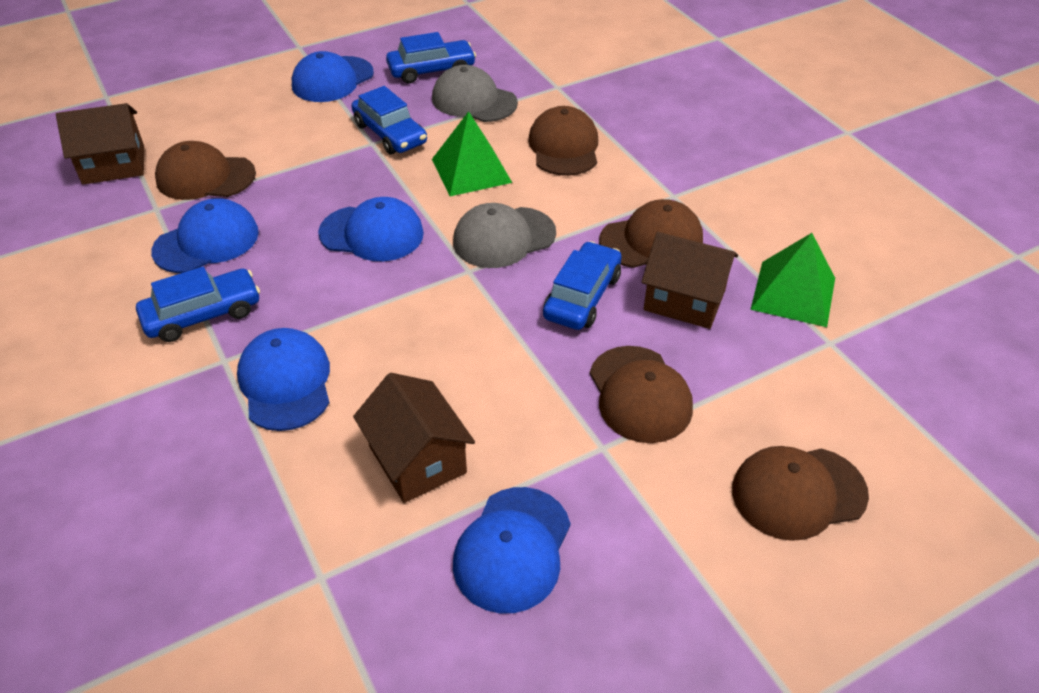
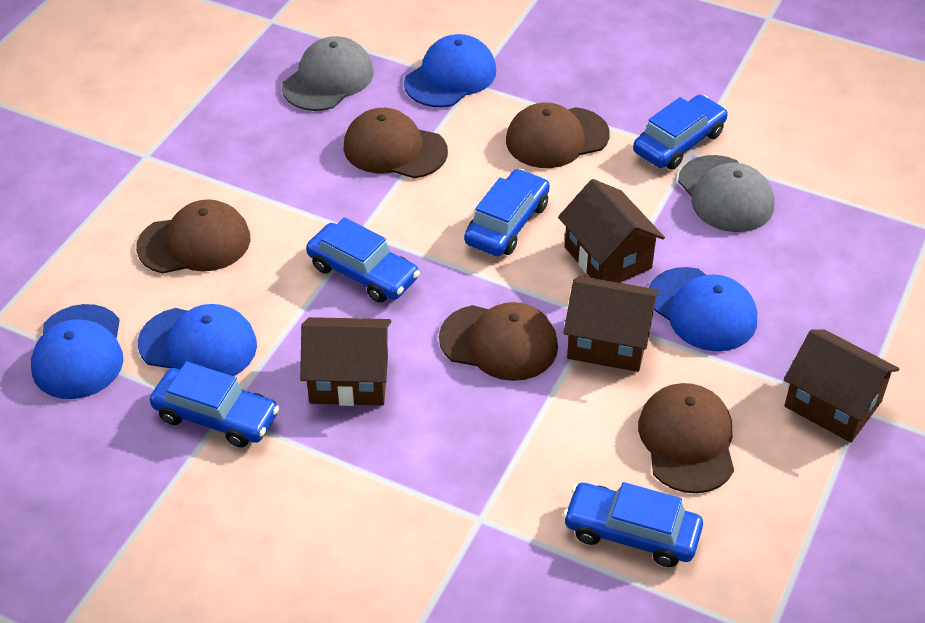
blue cap: 5 -> 4
blue car: 4 -> 5
brown house: 3 -> 4
green pyramid: 2 -> 0

